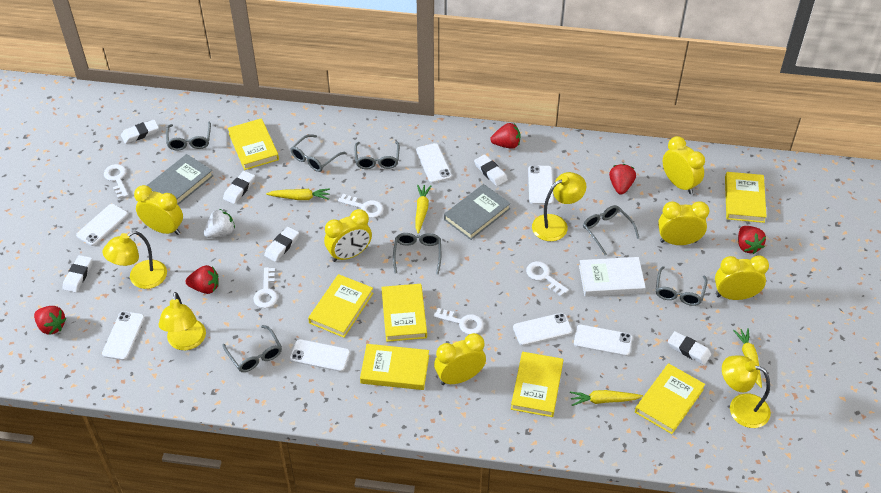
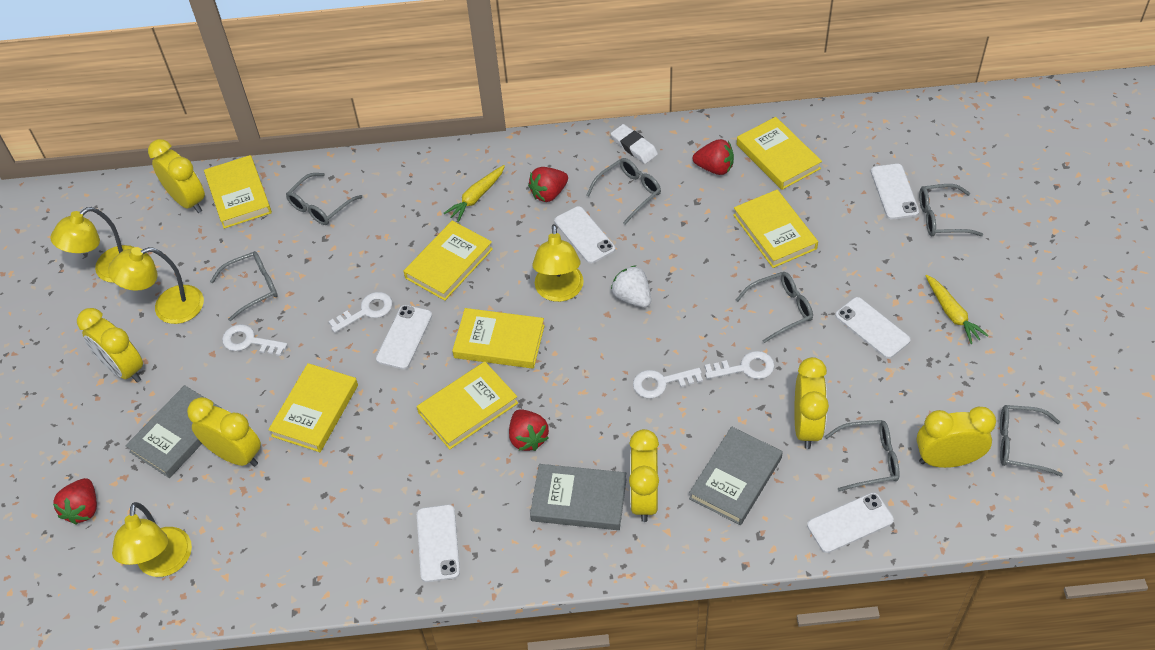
grey book: 2 -> 3
red strawberry: 5 -> 4
white book: 1 -> 0
white eraser: 6 -> 1
white key: 5 -> 4
white phone: 7 -> 6
yellow carrot: 4 -> 2

